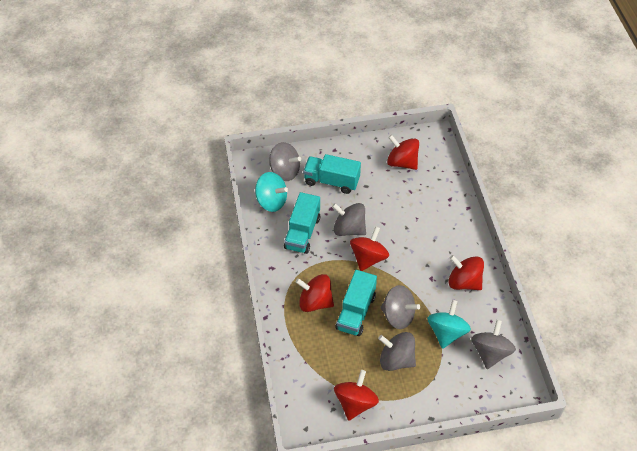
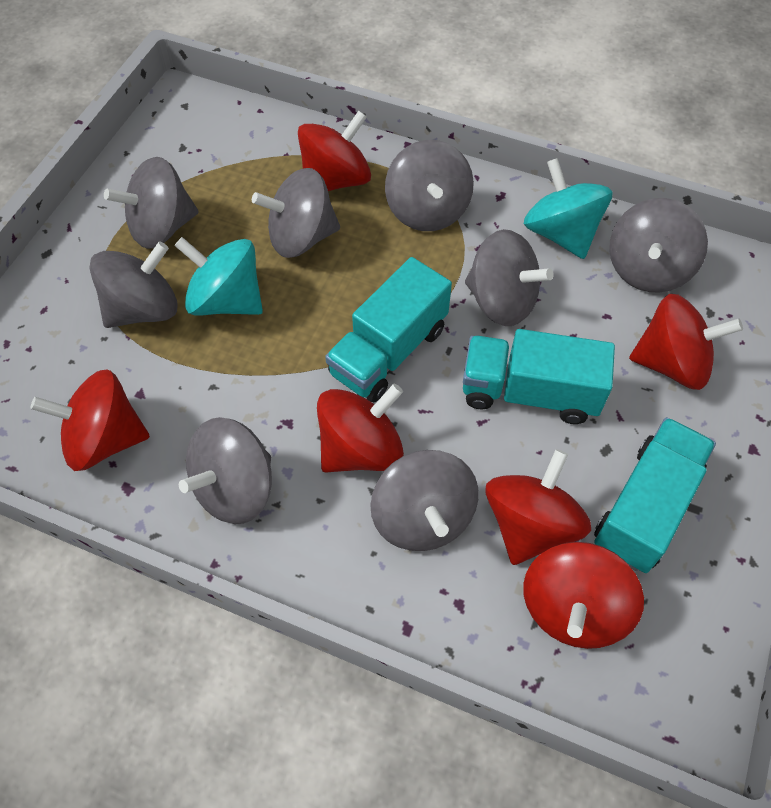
grey spinning top: 5 -> 8
red spinning top: 5 -> 6

